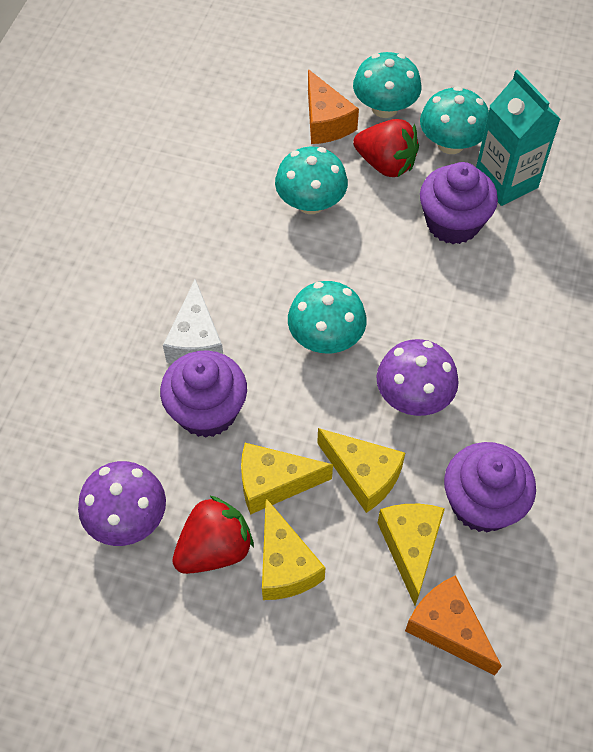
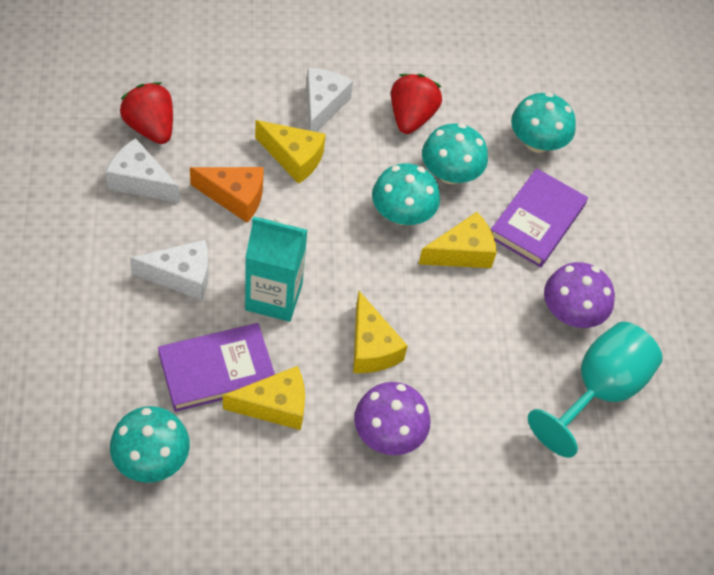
orange cheese: 2 -> 1
purple book: 0 -> 2
purple cupcake: 3 -> 0
turquoise goblet: 0 -> 1
white cheese: 1 -> 3

